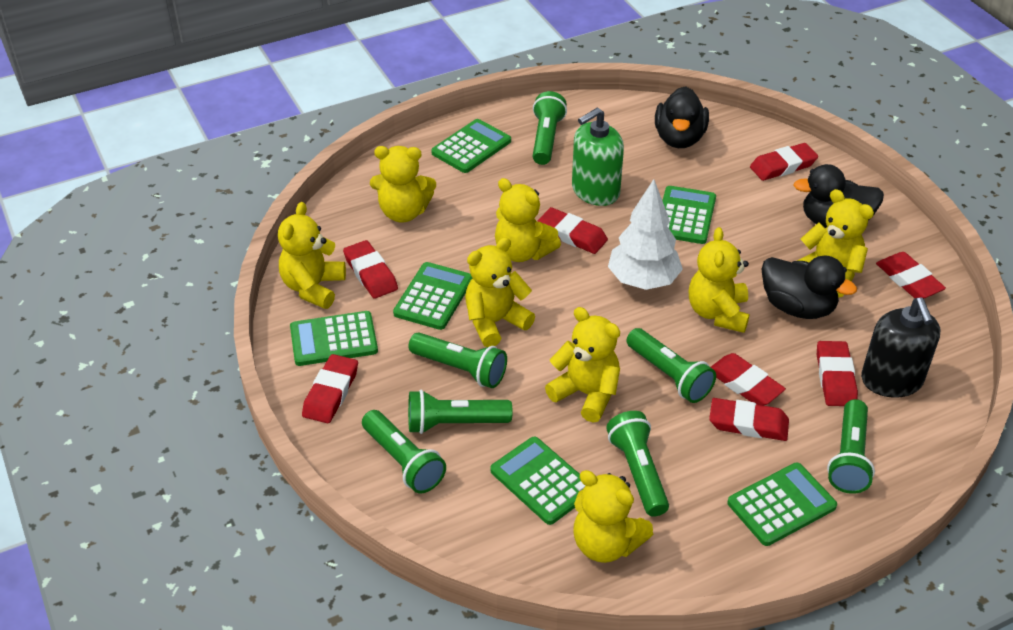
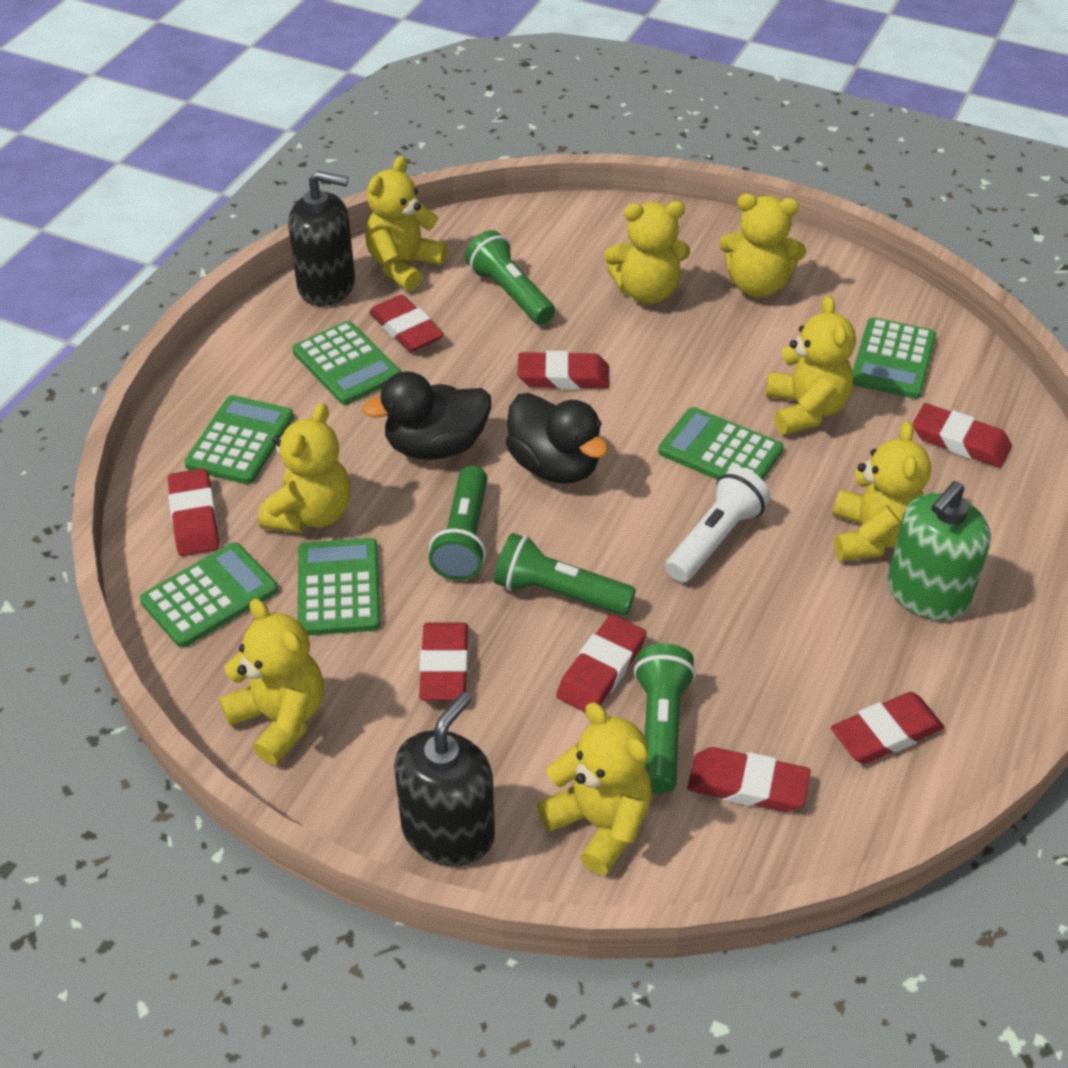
black duck: 3 -> 2
black soap dispenser: 1 -> 2
green flashlight: 7 -> 4
white flashlight: 0 -> 1
white tree: 1 -> 0

